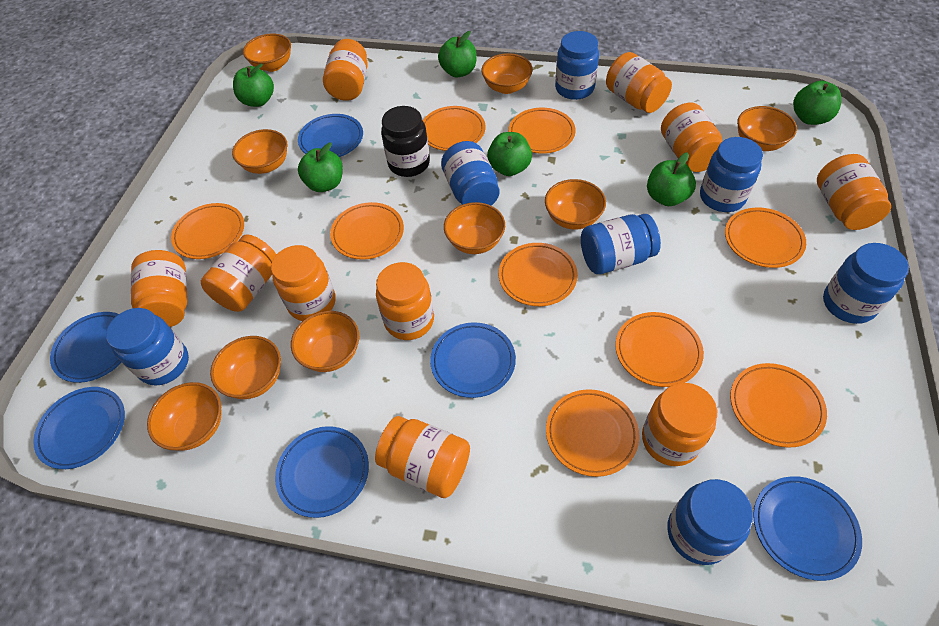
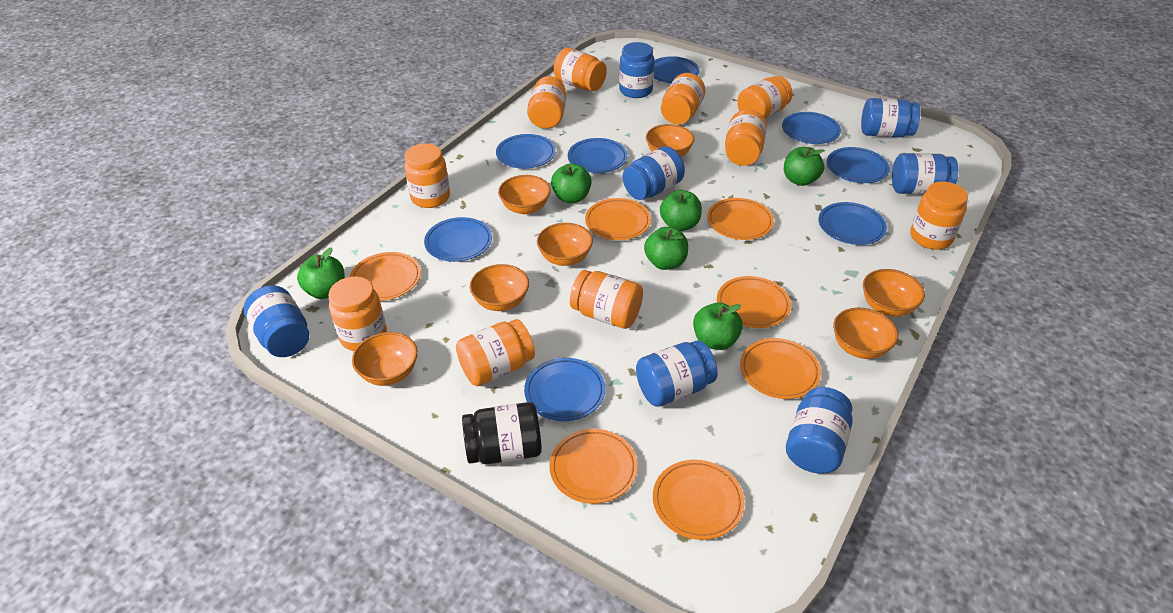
blue plate: 6 -> 8
orange bowl: 9 -> 7
orange plate: 9 -> 7

